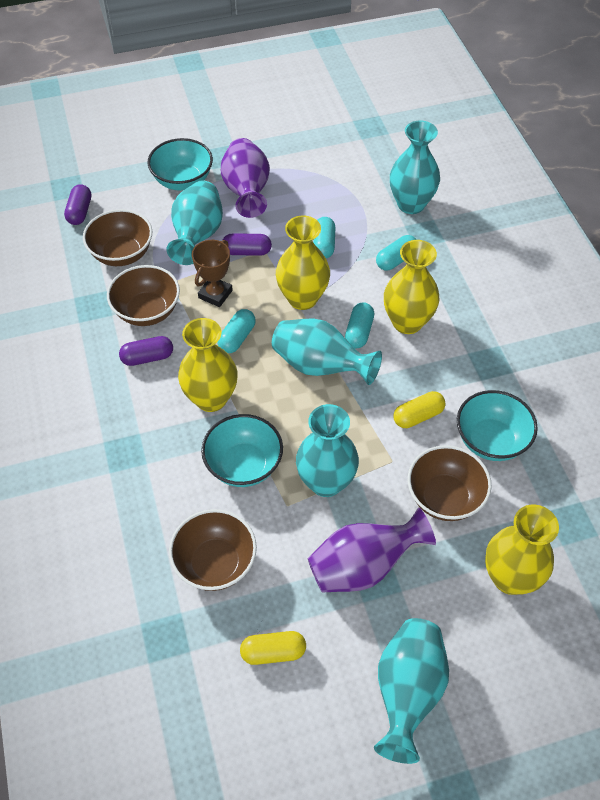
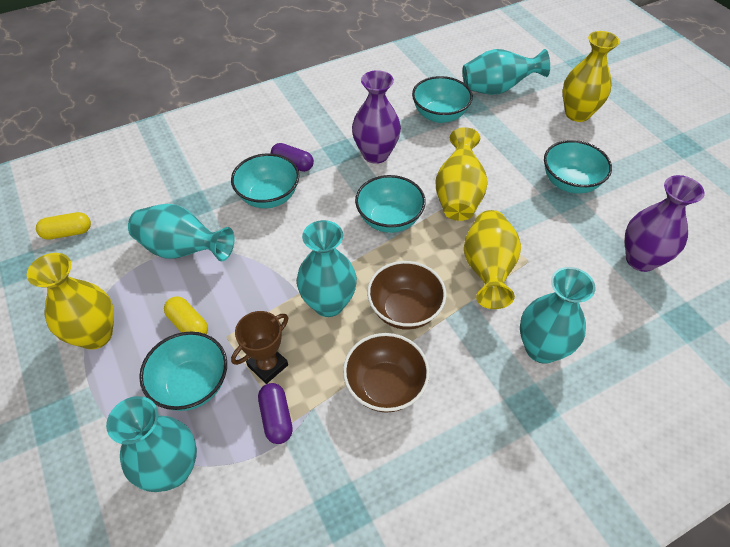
brown bowl: 4 -> 2
purple capsule: 3 -> 2
turquoise bowl: 3 -> 5
turquoise capsule: 4 -> 0

